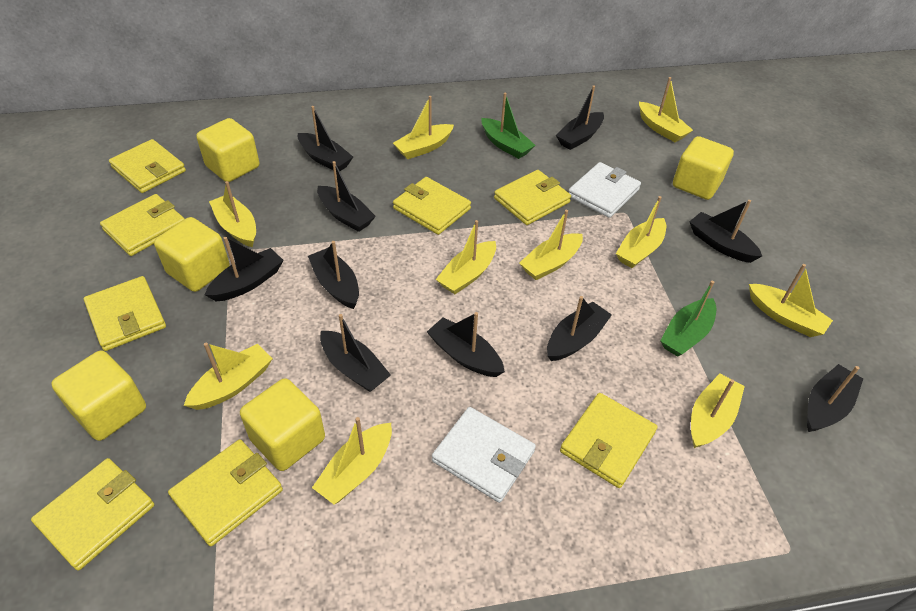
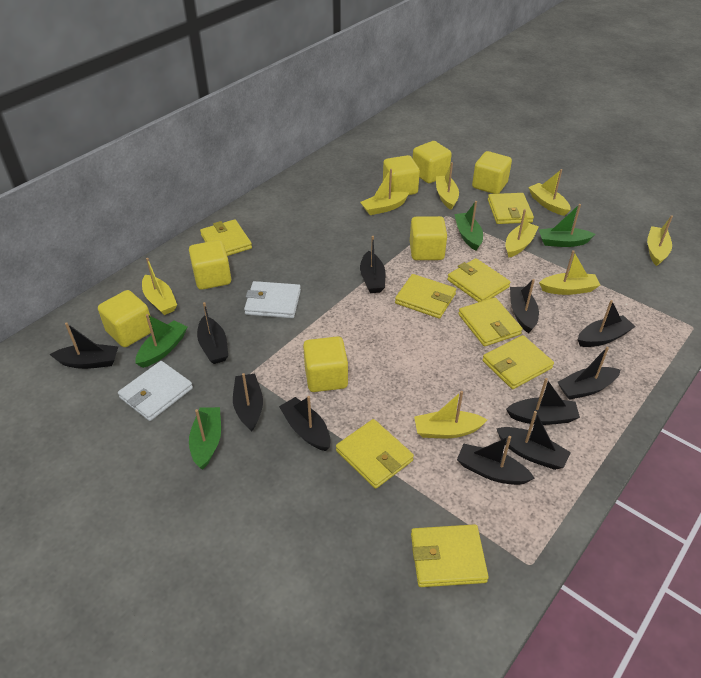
black boat: 10 -> 11
green boat: 2 -> 4
yellow boat: 10 -> 8
yellow cube: 5 -> 7

